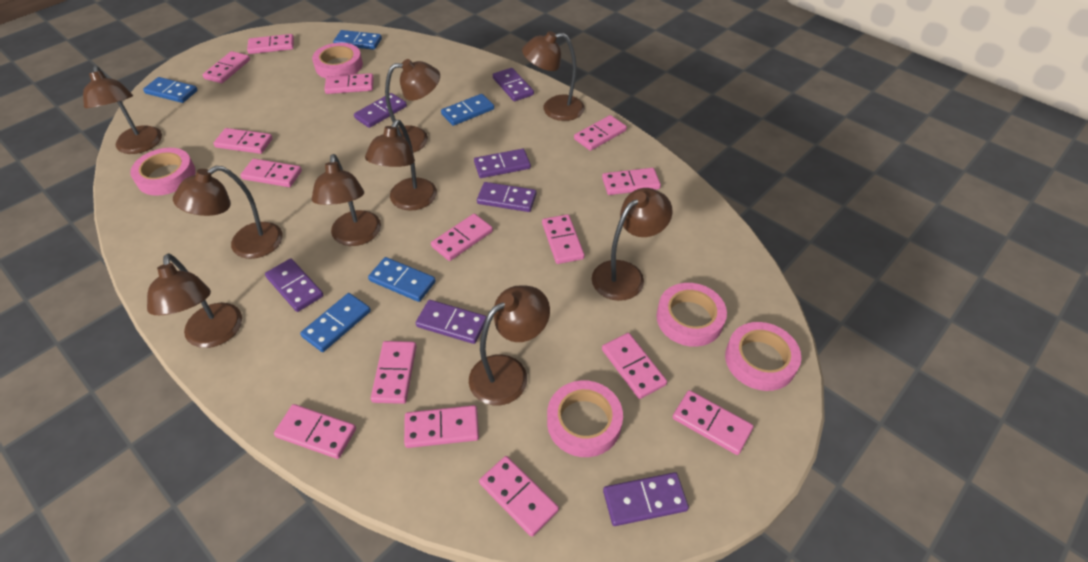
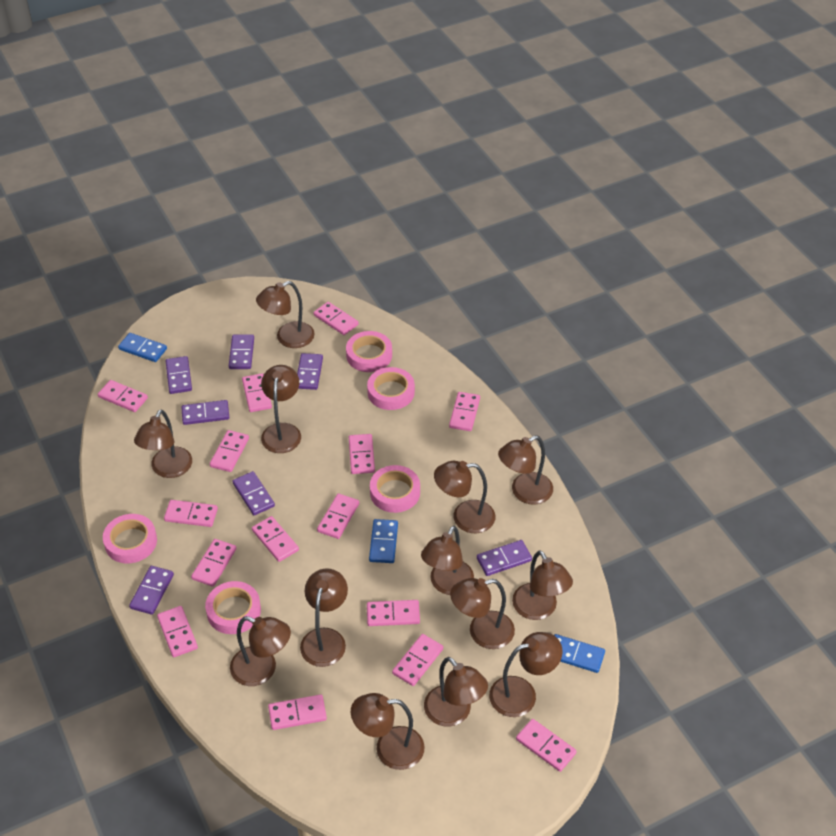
blue domino: 5 -> 3
brown lamp: 9 -> 13

